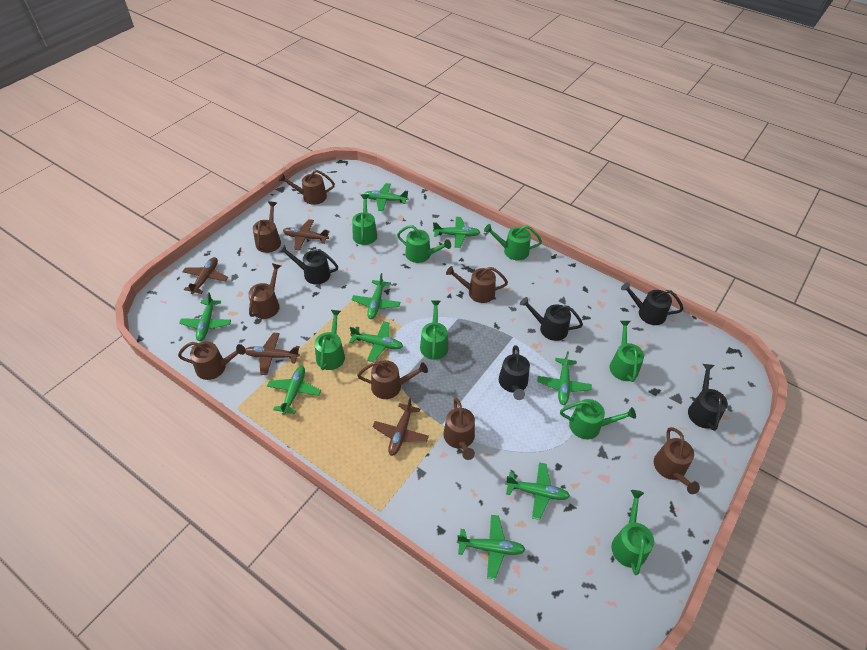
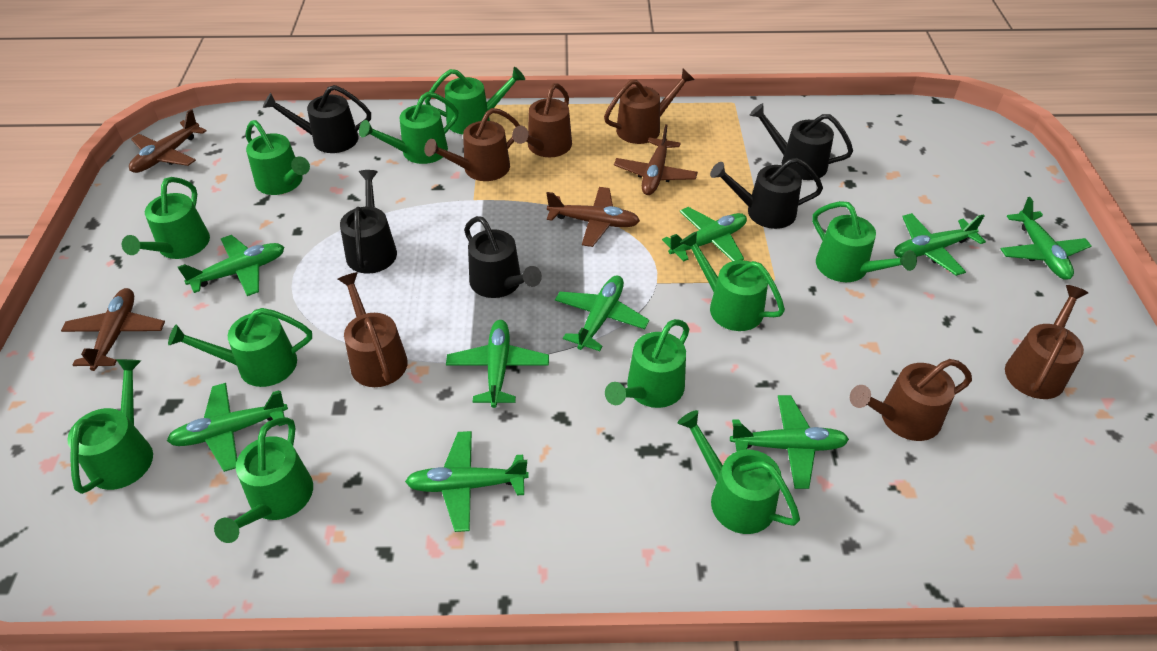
brown watering can: 8 -> 6
green watering can: 8 -> 11

